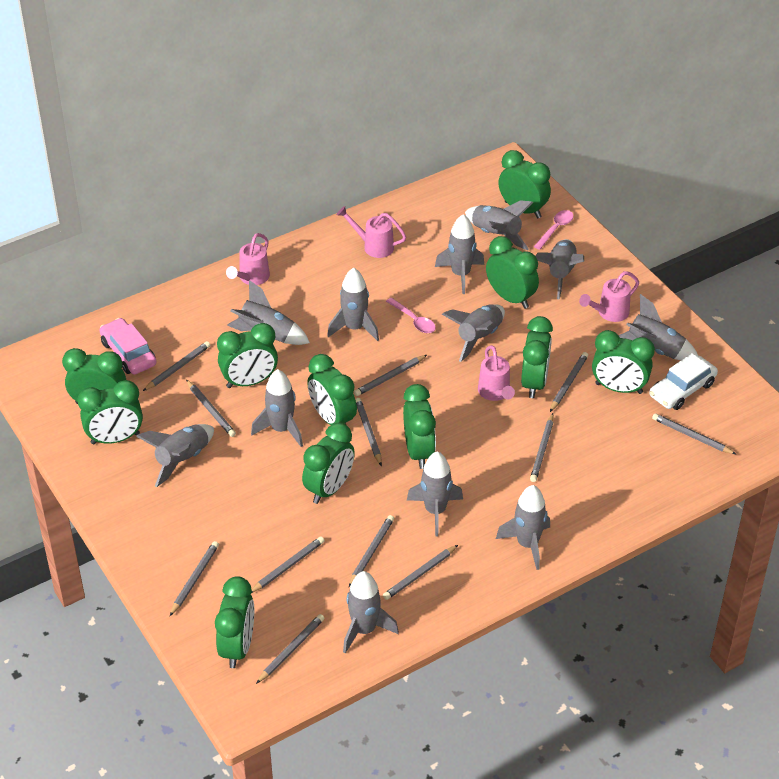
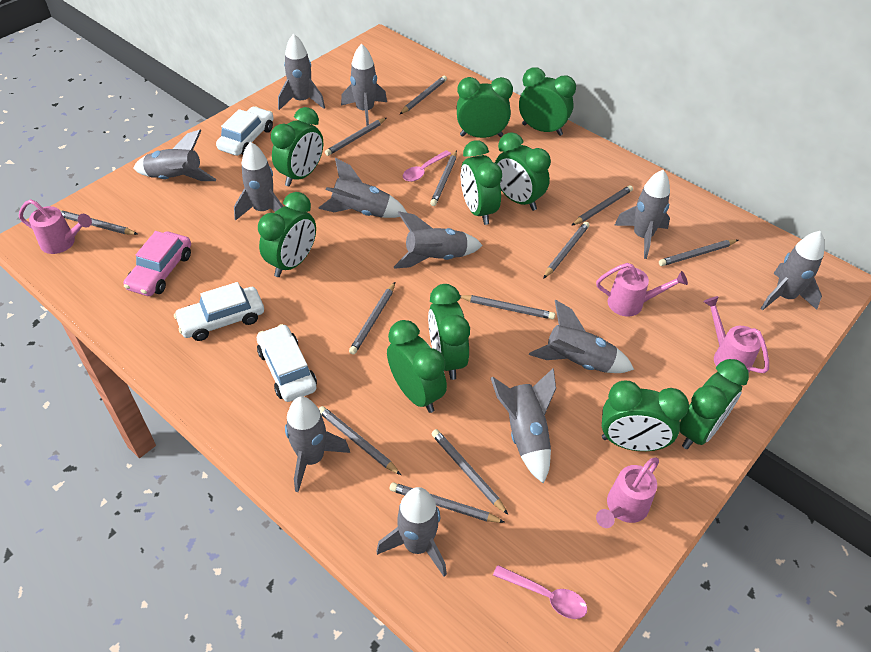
green clock: 11 -> 10
white car: 1 -> 3

